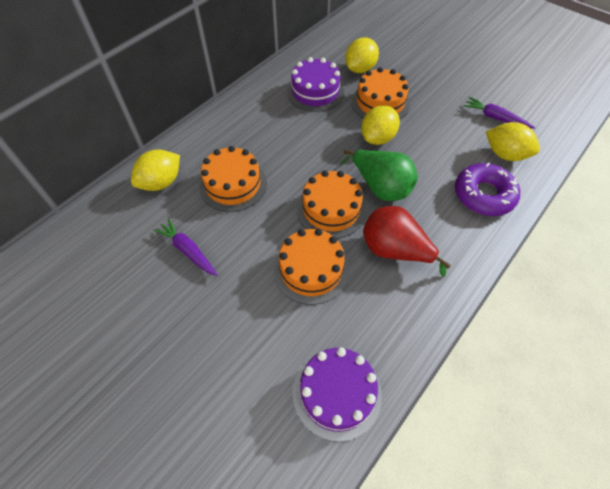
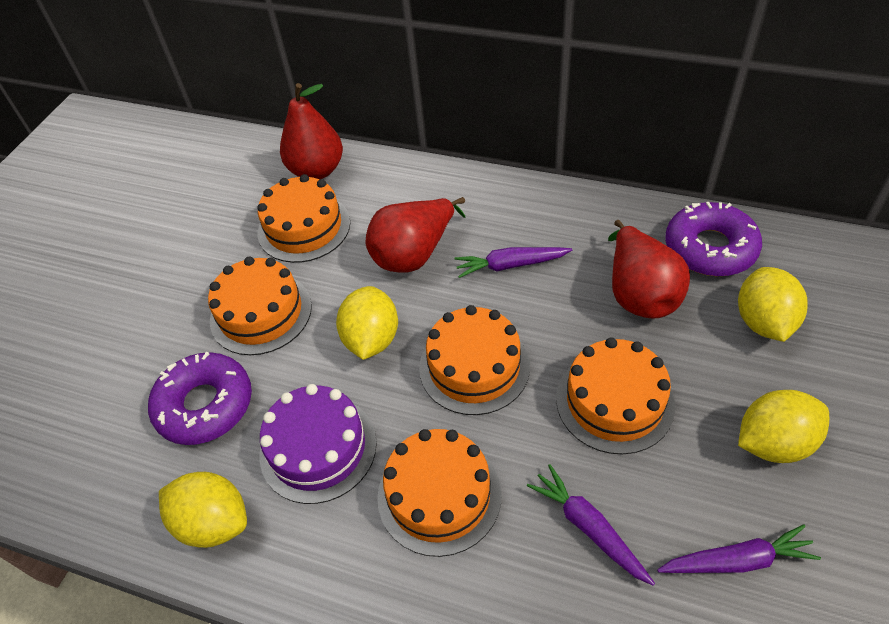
green pear: 1 -> 0
orange cake: 4 -> 5
purple cake: 2 -> 1
purple carrot: 2 -> 3
purple donut: 1 -> 2
red pear: 1 -> 3

